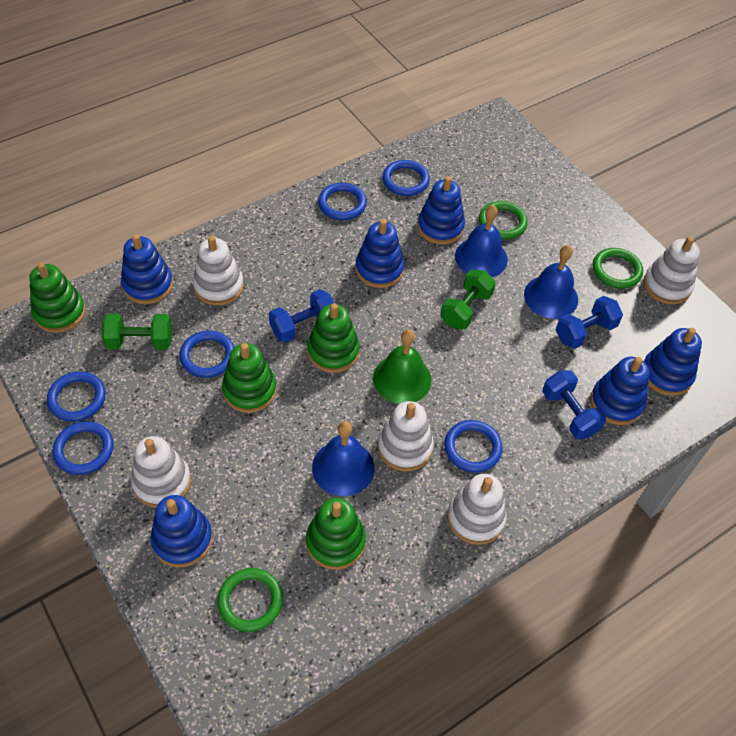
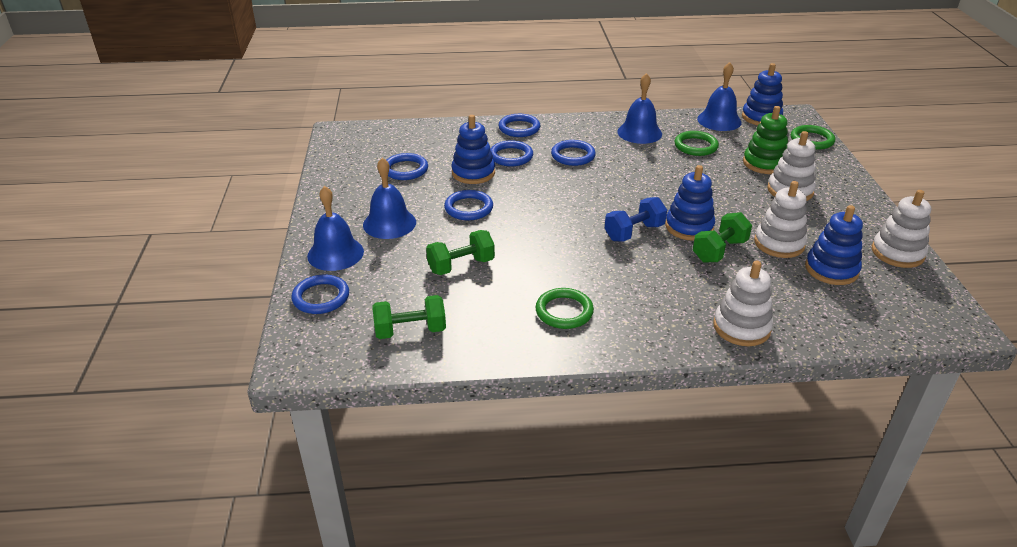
blue bell: 3 -> 4
blue dumbbell: 3 -> 1
blue stacking toy: 6 -> 4
green bell: 1 -> 0
green dumbbell: 2 -> 3
green stacking toy: 4 -> 1
white stacking toy: 5 -> 4

